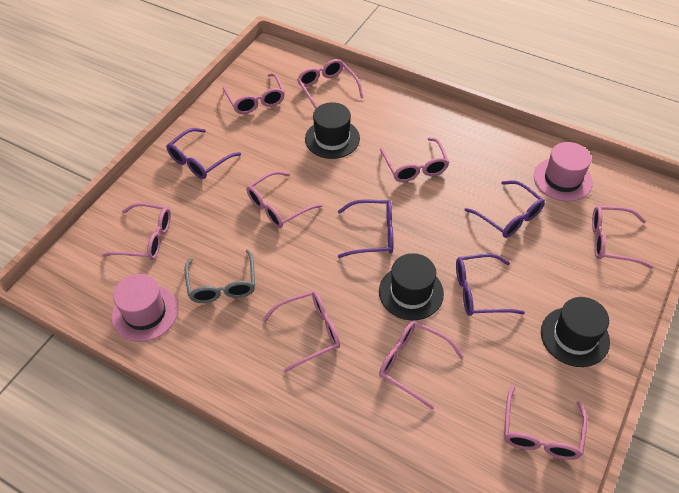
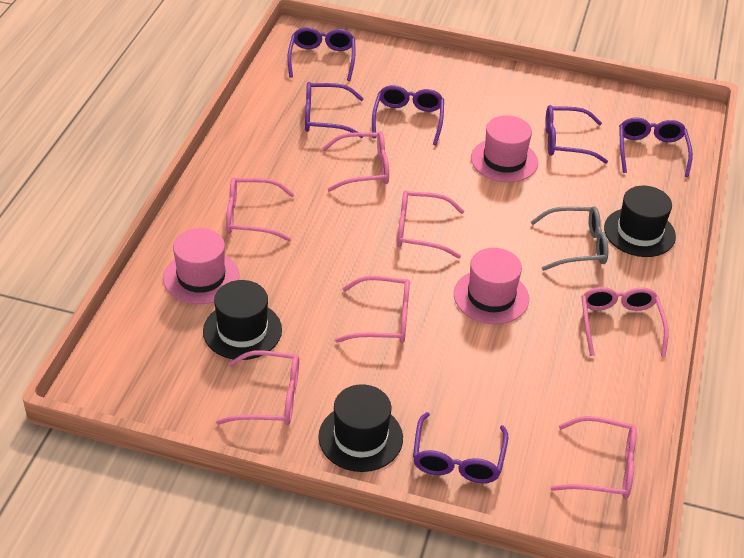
pink glasses: 9 -> 7
pink hat: 2 -> 3
purple glasses: 4 -> 6

